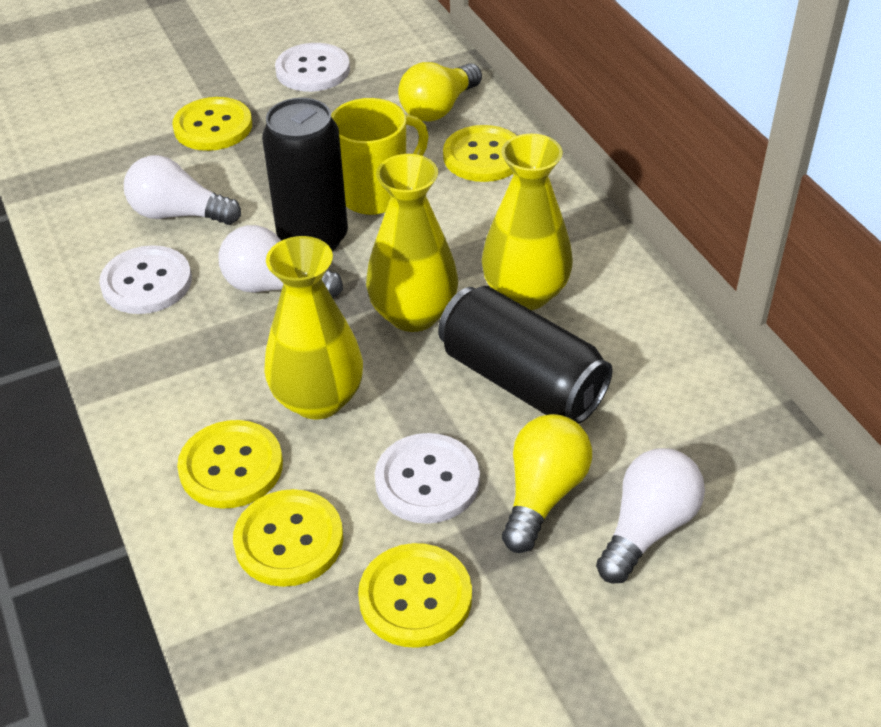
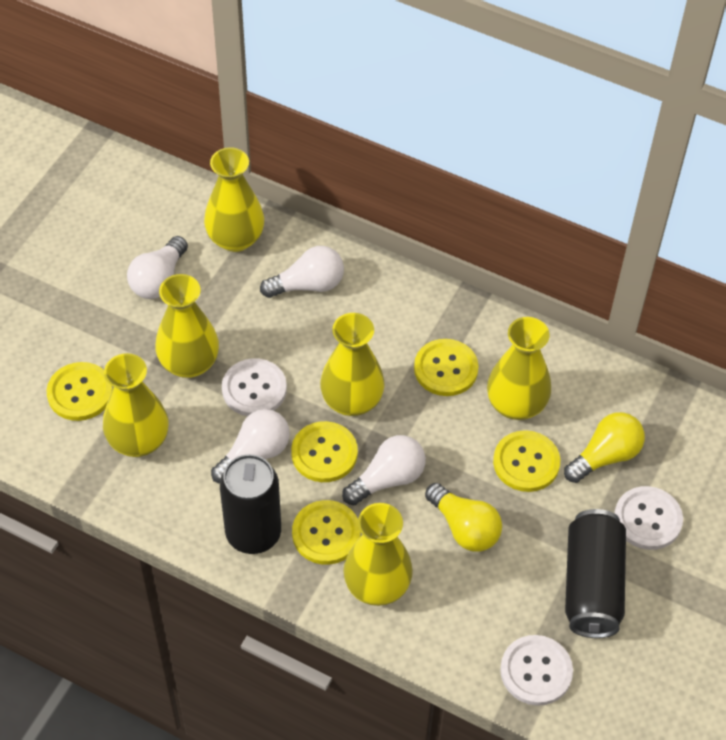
white light bulb: 3 -> 4
yellow mug: 1 -> 0
yellow vase: 3 -> 6

